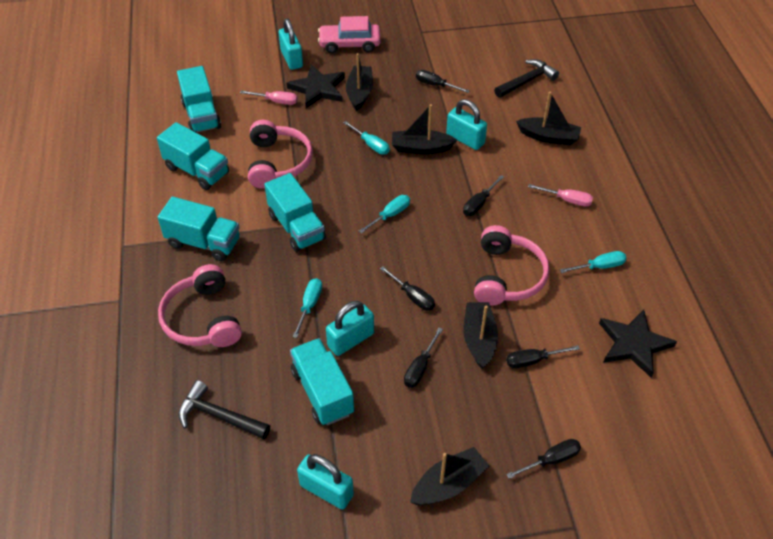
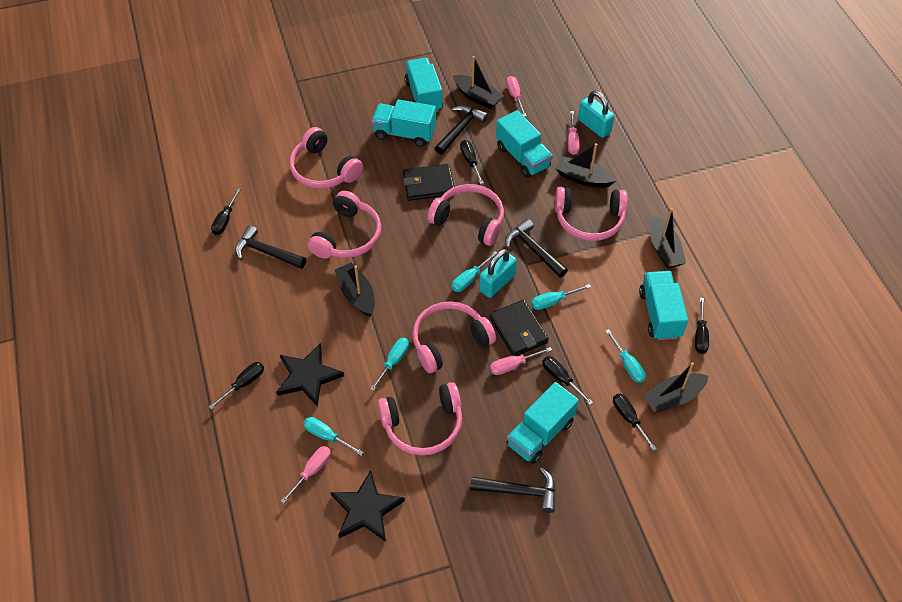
black hammer: 2 -> 4
black wallet: 0 -> 2
pink car: 1 -> 0
pink headphones: 3 -> 6
pink screwdriver: 2 -> 4
turquoise padlock: 4 -> 2
turquoise screwdriver: 4 -> 5

